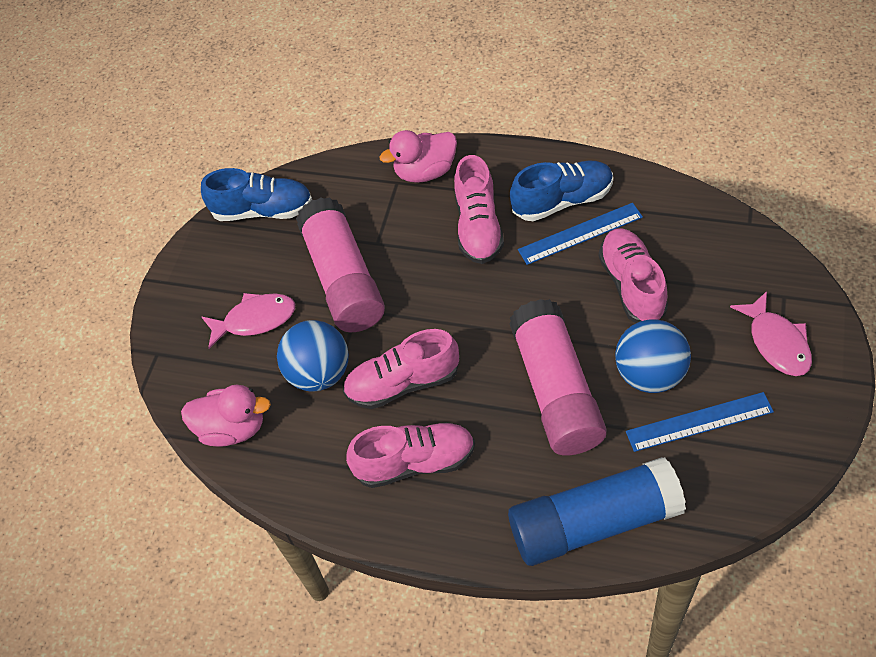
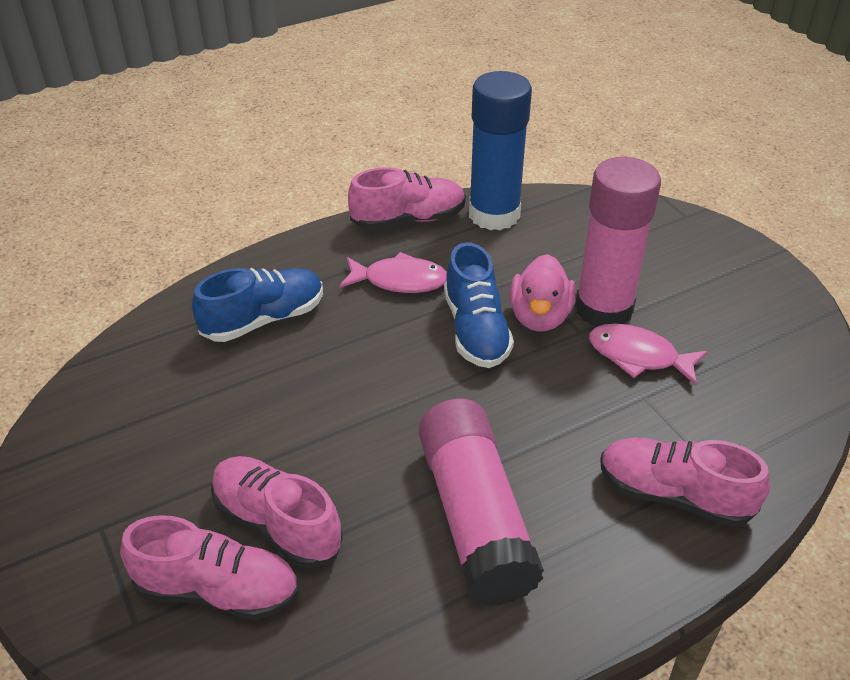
blue ball: 2 -> 0
blue ruler: 2 -> 0
pink duck: 2 -> 1

